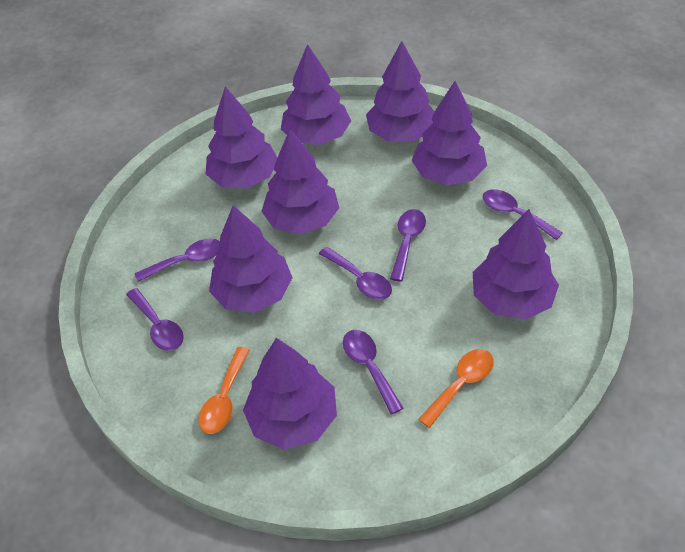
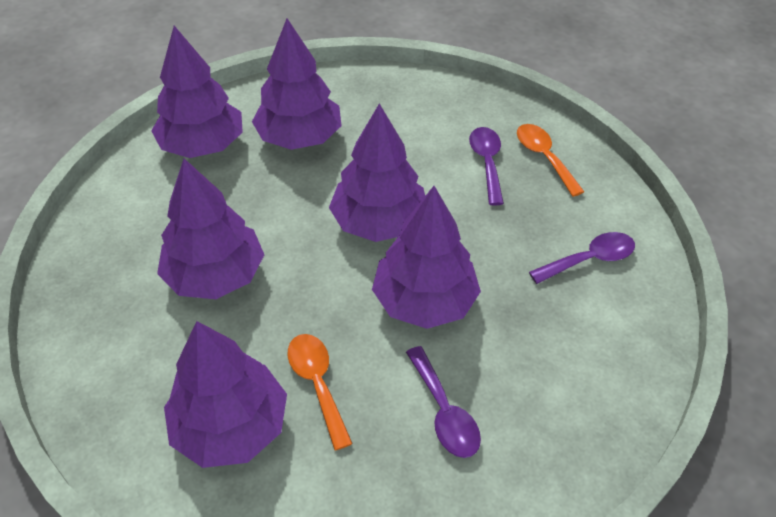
purple spoon: 6 -> 3
purple tree: 8 -> 6

